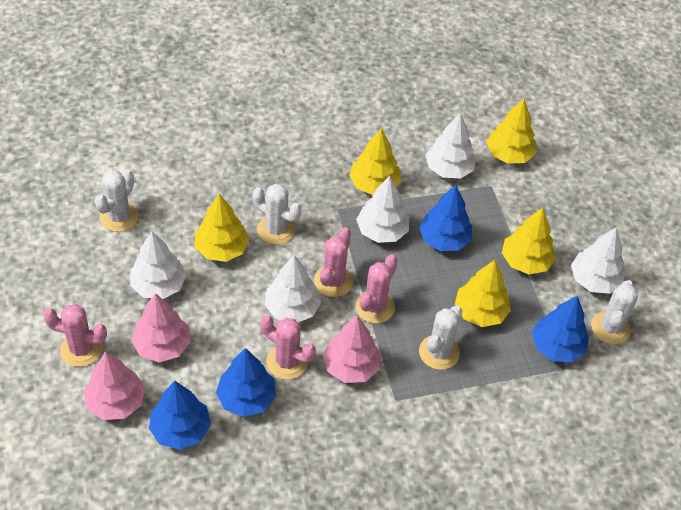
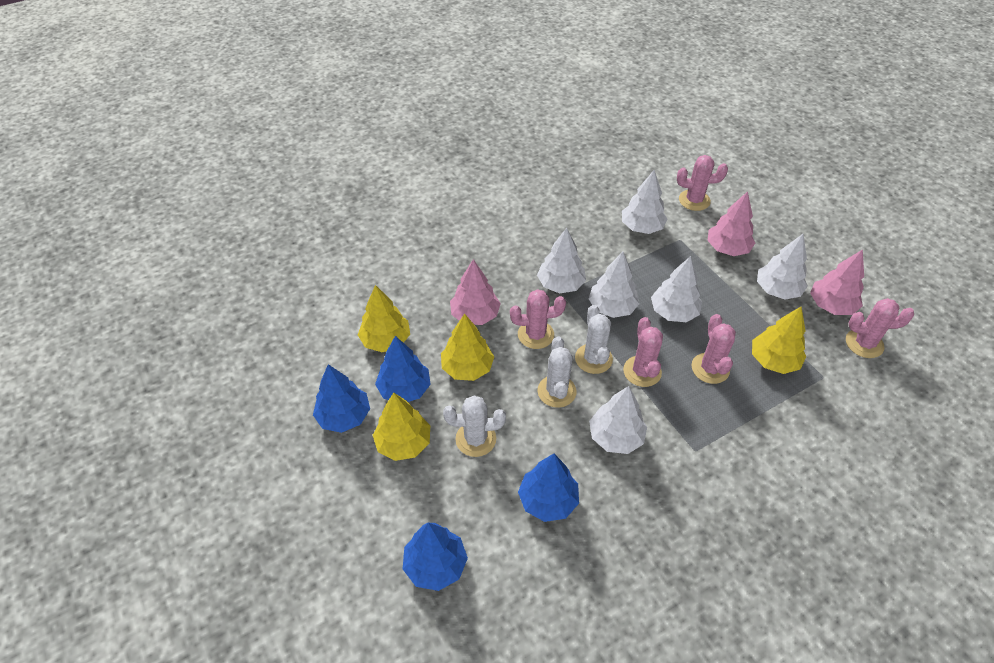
pink cactus: 4 -> 5
white cactus: 4 -> 3
white tree: 5 -> 6
yellow tree: 5 -> 4

